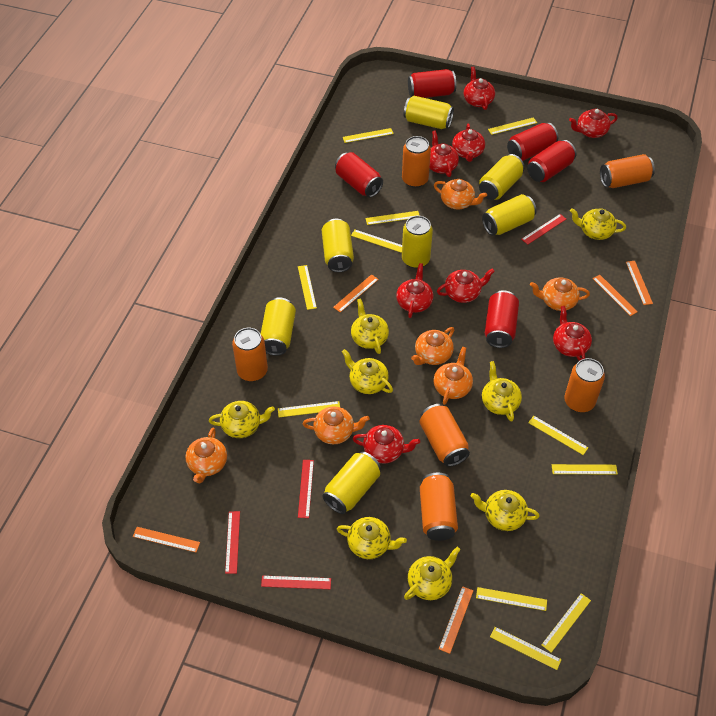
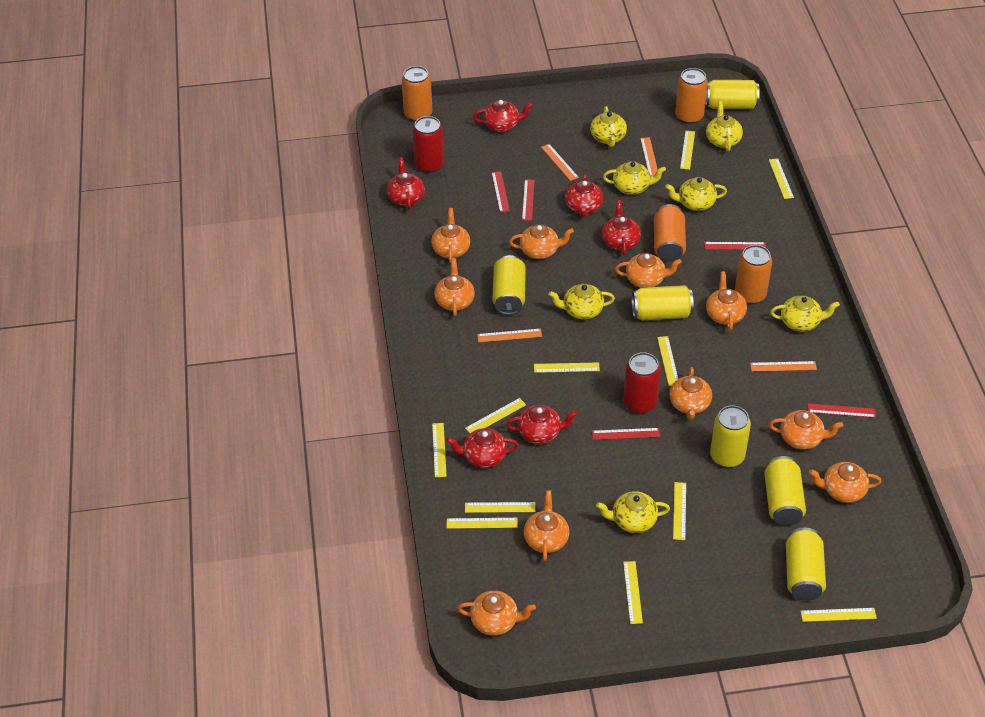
orange can: 6 -> 4
orange ruler: 5 -> 4
orange teapot: 6 -> 10
red can: 5 -> 2
red ruler: 4 -> 5
red teapot: 8 -> 6
yellow can: 7 -> 6
yellow teapot: 8 -> 7

